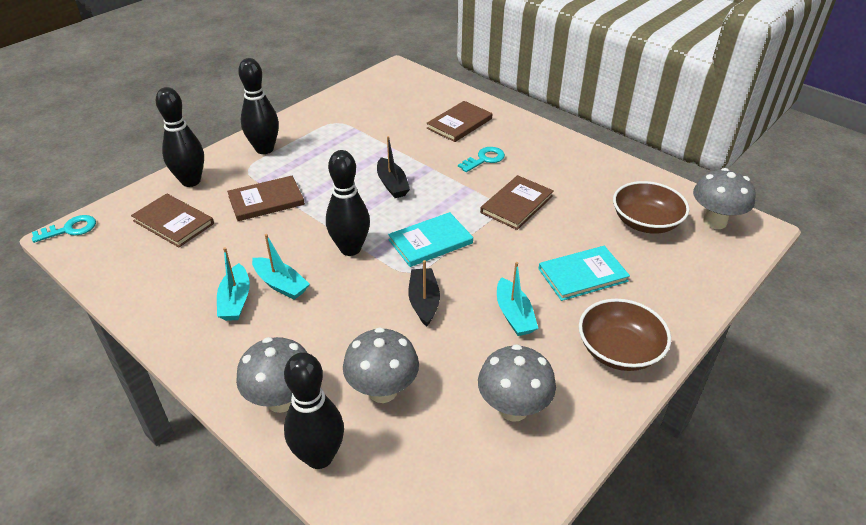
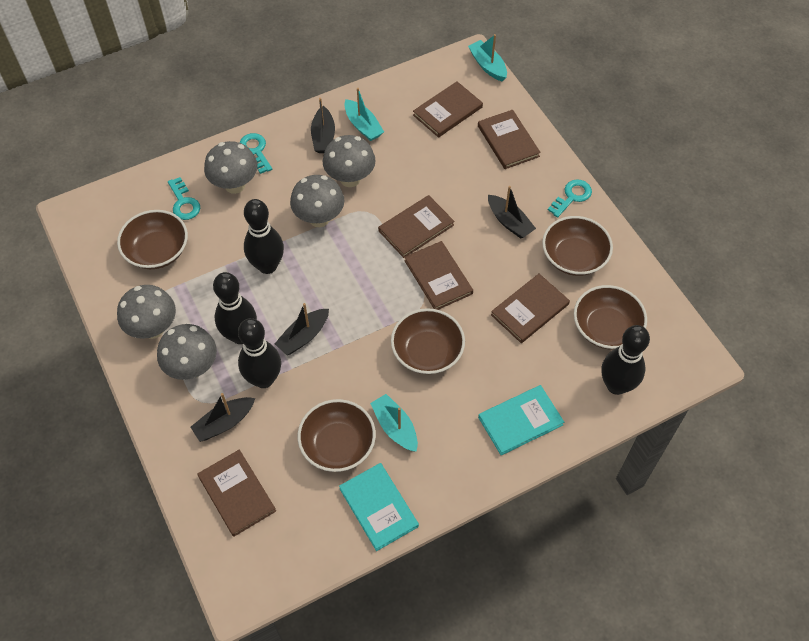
black boat: 2 -> 4
brown book: 4 -> 6
brown bowl: 2 -> 5
grey mushroom: 4 -> 5
turquoise key: 2 -> 3

